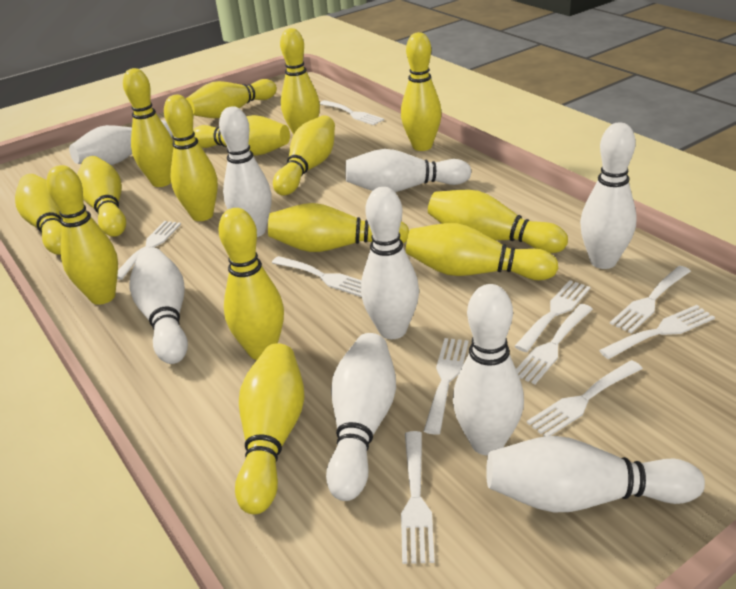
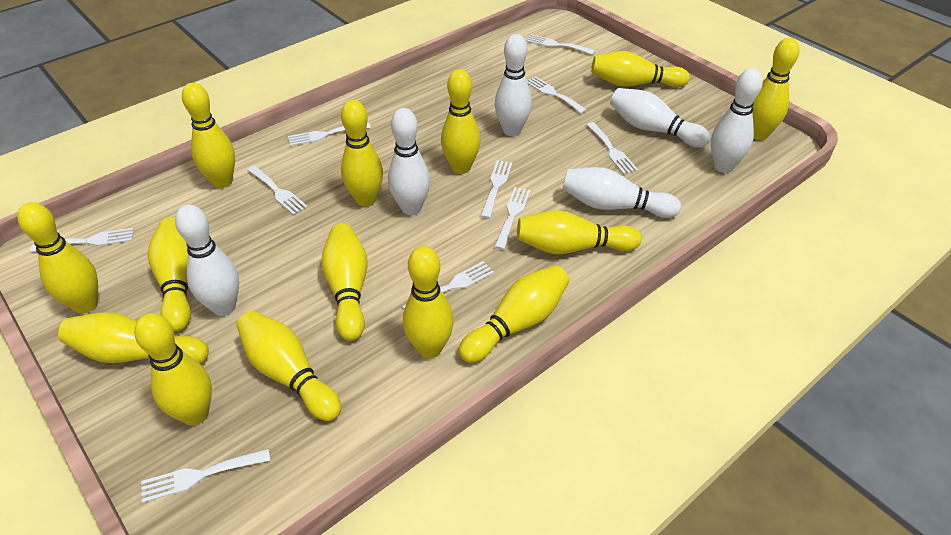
white bowling pin: 9 -> 6
yellow bowling pin: 15 -> 14

